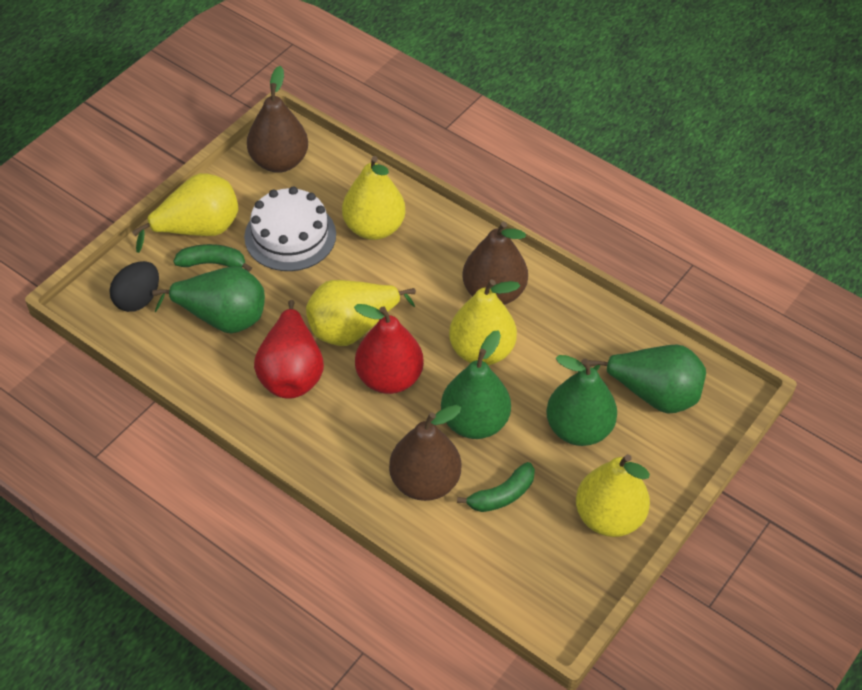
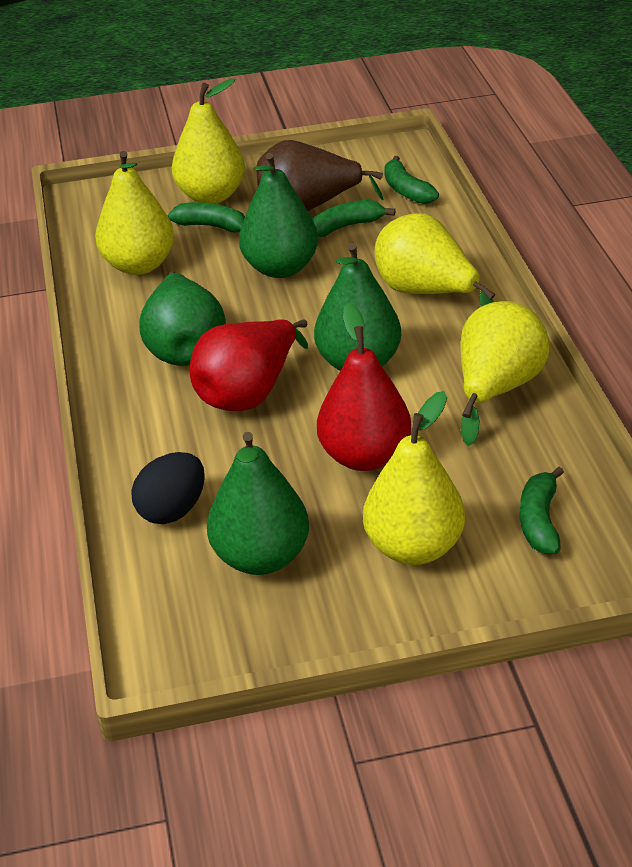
brown pear: 3 -> 1
green banana: 2 -> 4
white cake: 1 -> 0

